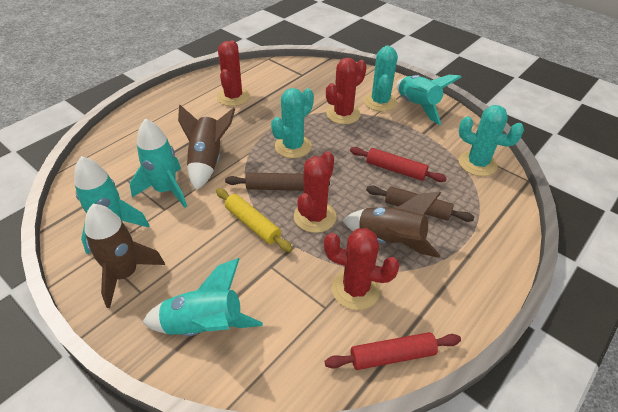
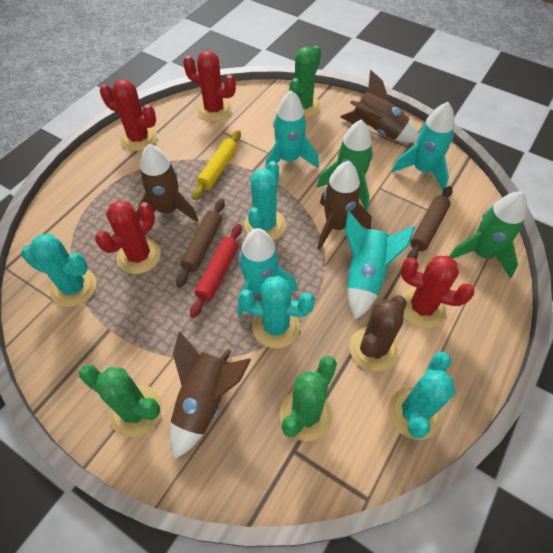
brown cactus: 0 -> 1
brown rocket: 3 -> 4
green cactus: 0 -> 3
green rocket: 0 -> 2
red rolling pin: 2 -> 1
turquoise cactus: 3 -> 4

